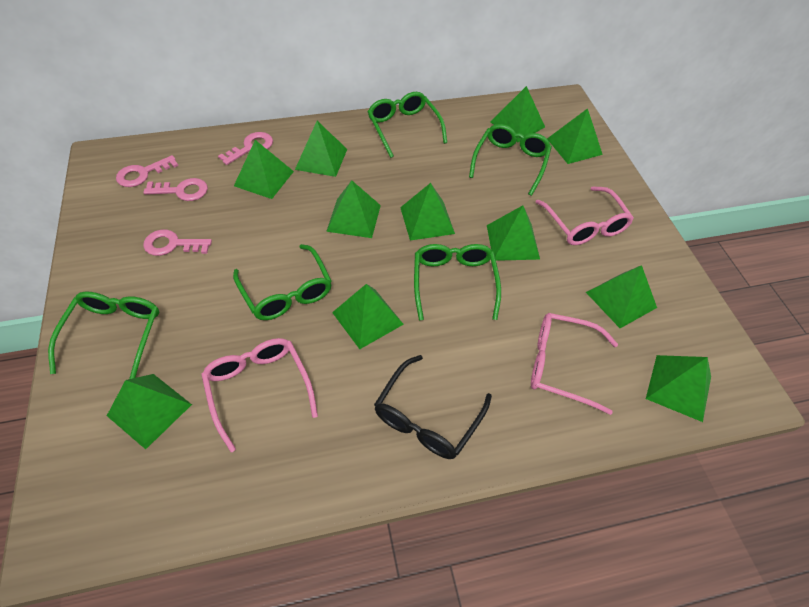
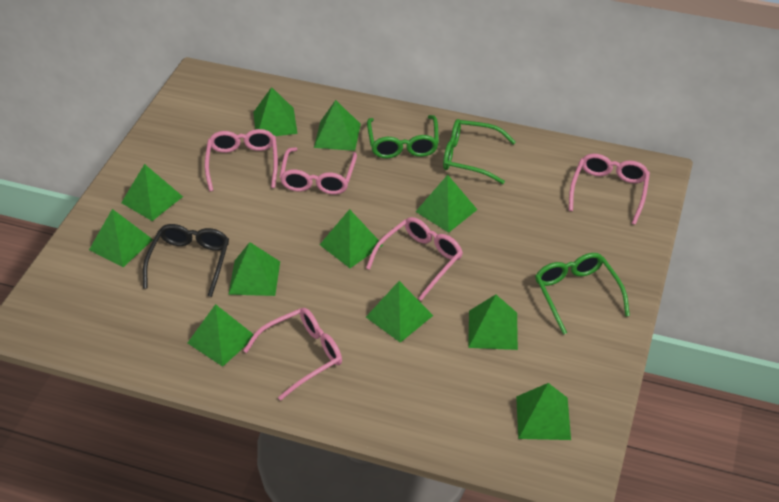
green glasses: 5 -> 3
pink glasses: 3 -> 5
pink key: 4 -> 0

